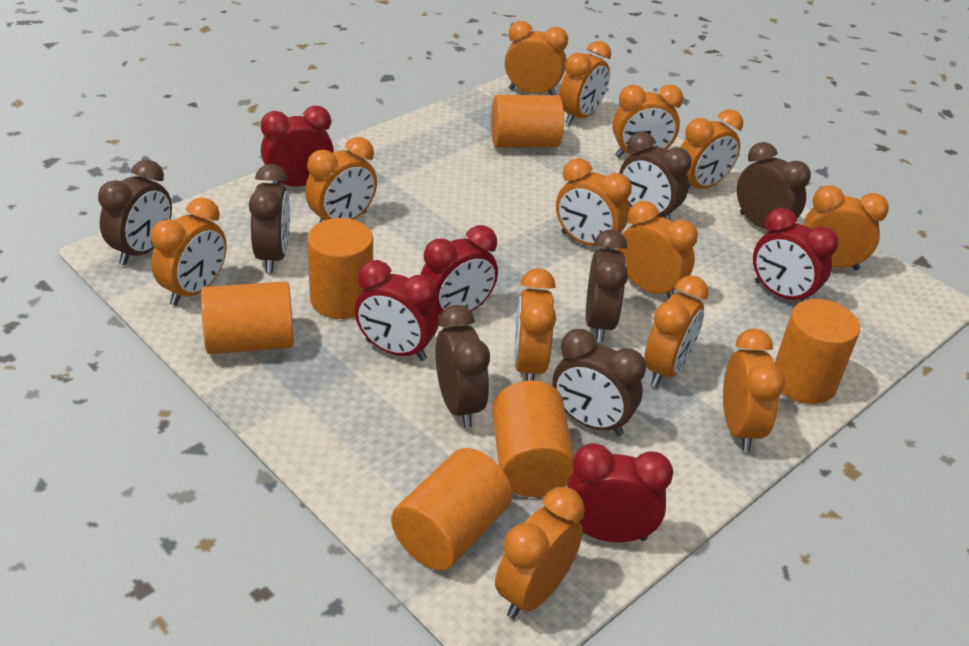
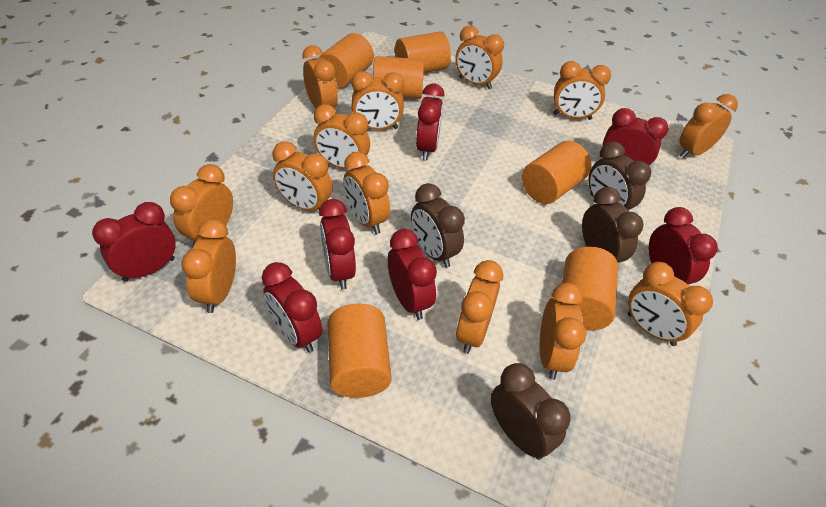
brown clock: 7 -> 4
red clock: 5 -> 7

